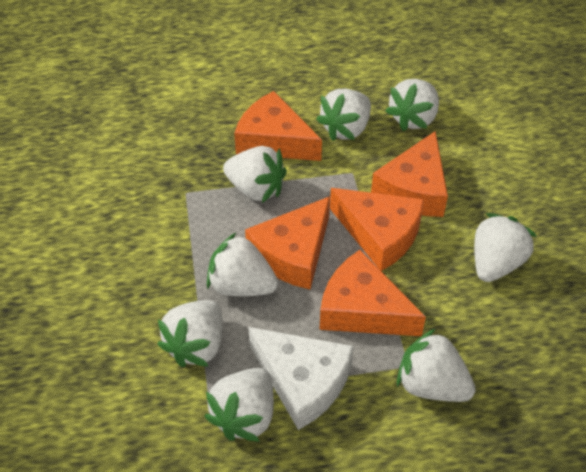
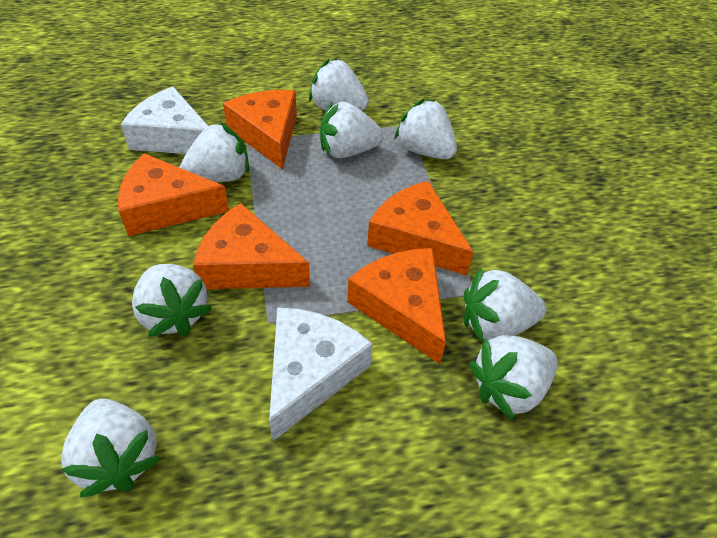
white cheese: 1 -> 2

